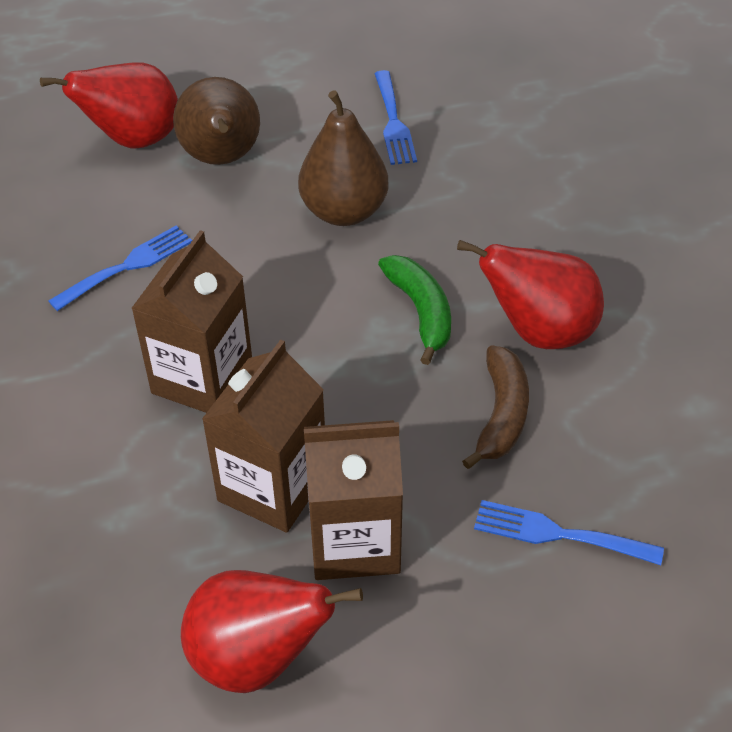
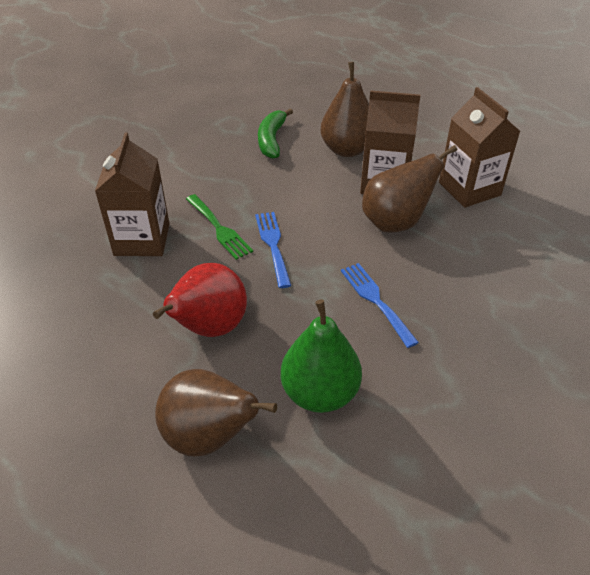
blue fork: 3 -> 2
brown banana: 1 -> 0
brown pear: 2 -> 3
green fork: 0 -> 1
green pear: 0 -> 1
red pear: 3 -> 1

